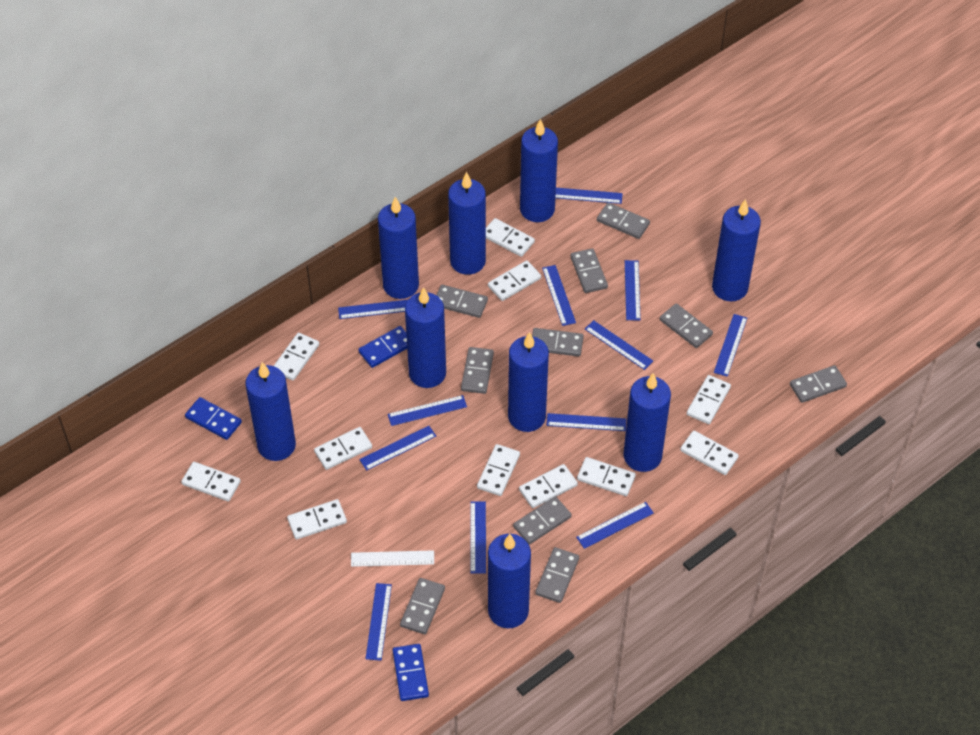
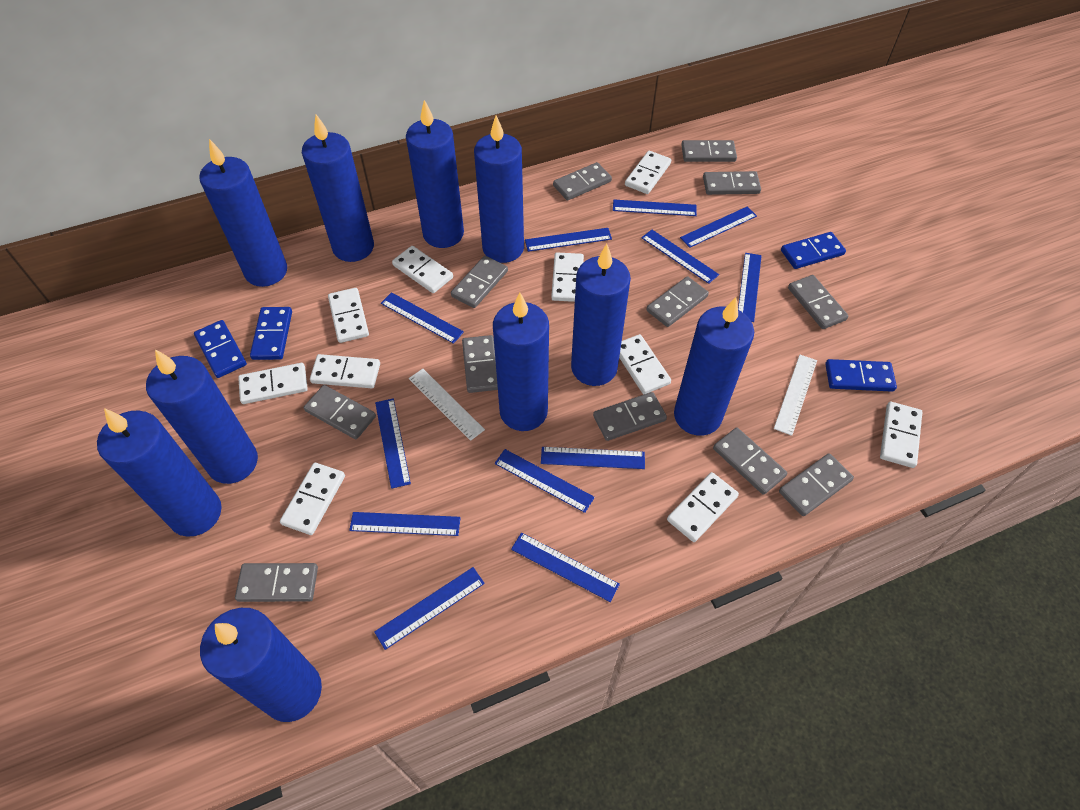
blue candle: 9 -> 10
blue domino: 3 -> 4
grey domino: 10 -> 12
white domino: 11 -> 10
white ruler: 1 -> 2

